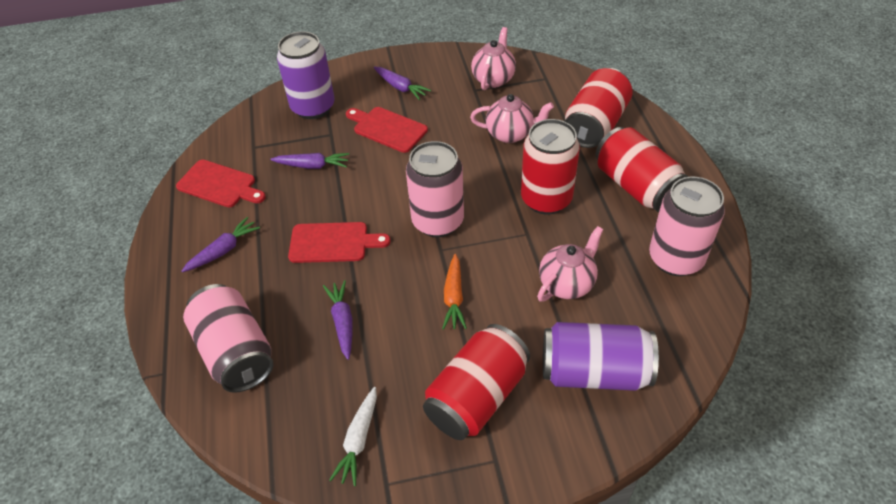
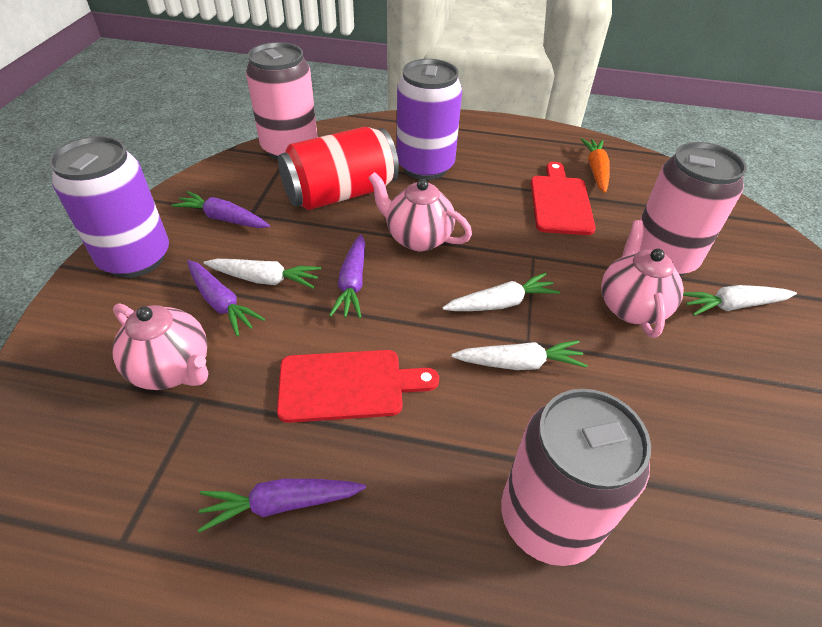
red can: 4 -> 1
red cutting board: 3 -> 2
white carrot: 1 -> 4

